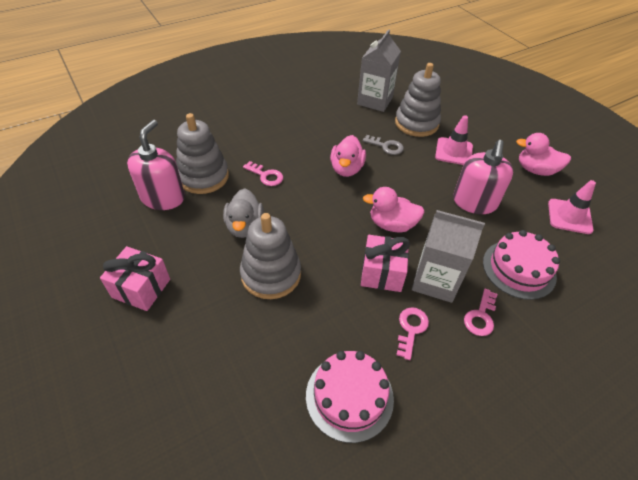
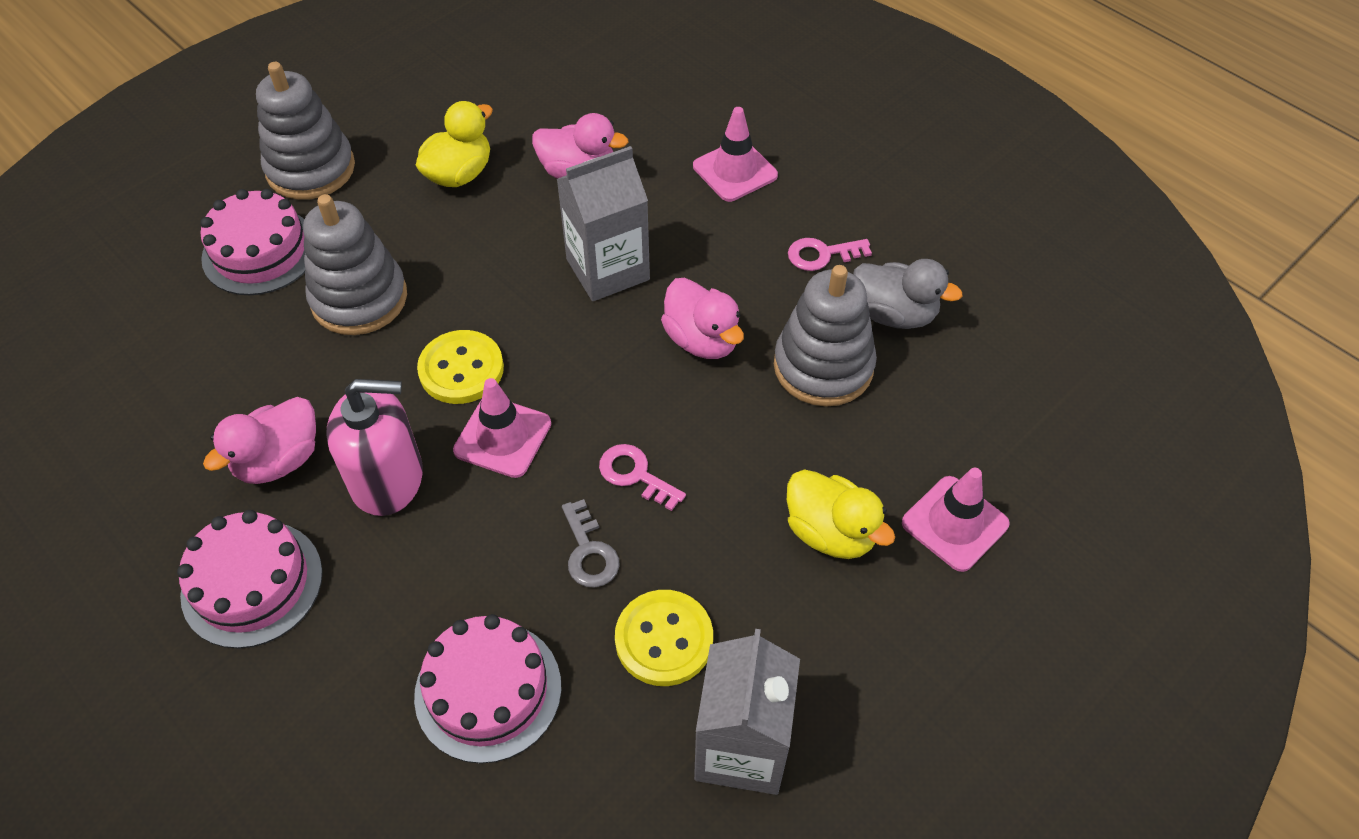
pink cake: 2 -> 3
pink gift: 2 -> 0
pink key: 3 -> 2
pink soap dispenser: 2 -> 1
pink traffic cone: 2 -> 3
yellow button: 0 -> 2
yellow duck: 0 -> 2

